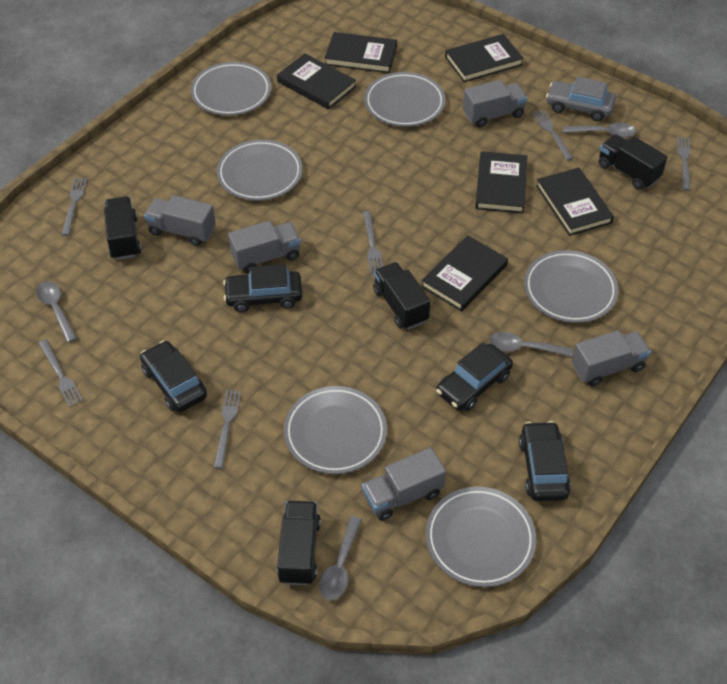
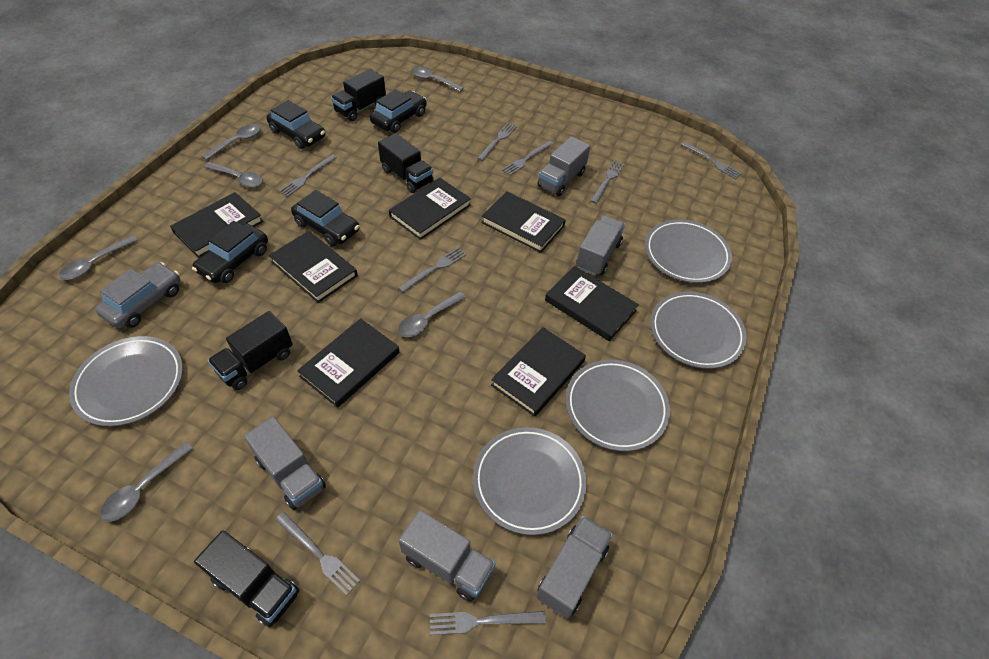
black book: 6 -> 7
grey fork: 6 -> 8
grey plate: 6 -> 5
grey spoon: 4 -> 6

